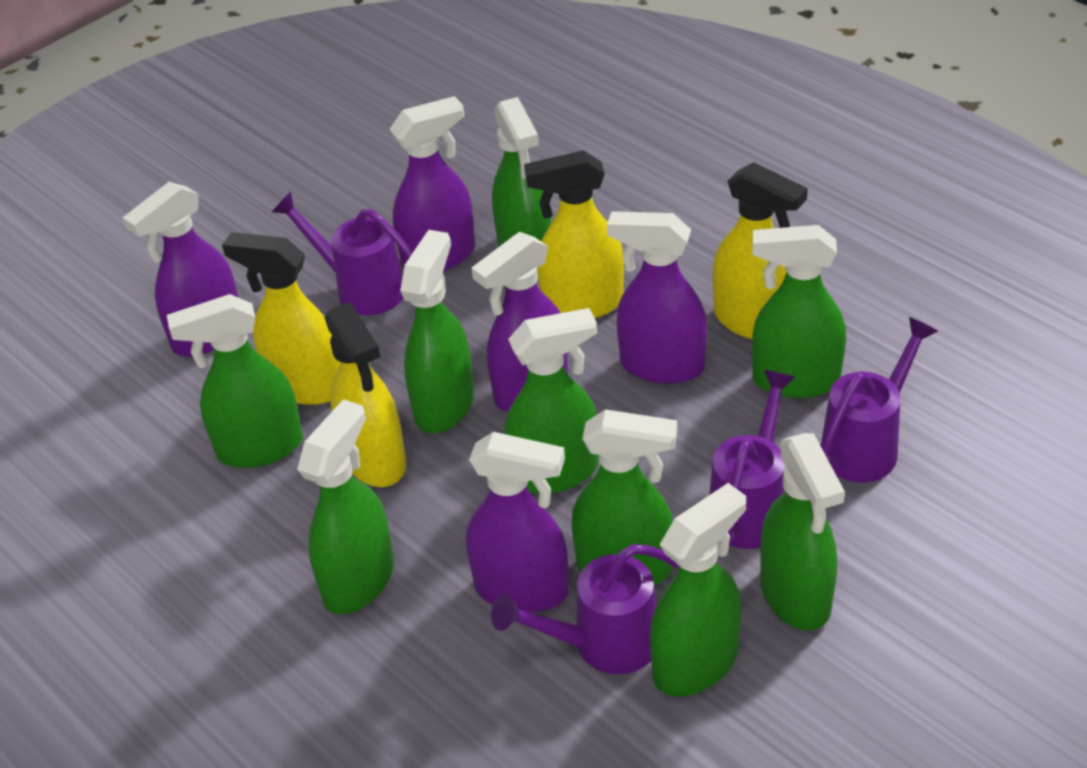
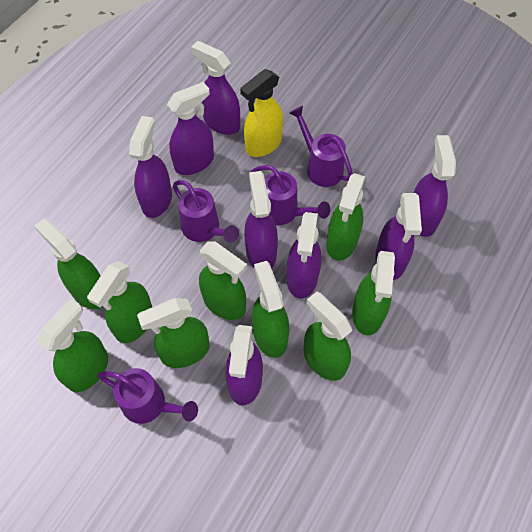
purple spray bottle: 5 -> 8
yellow spray bottle: 4 -> 1

